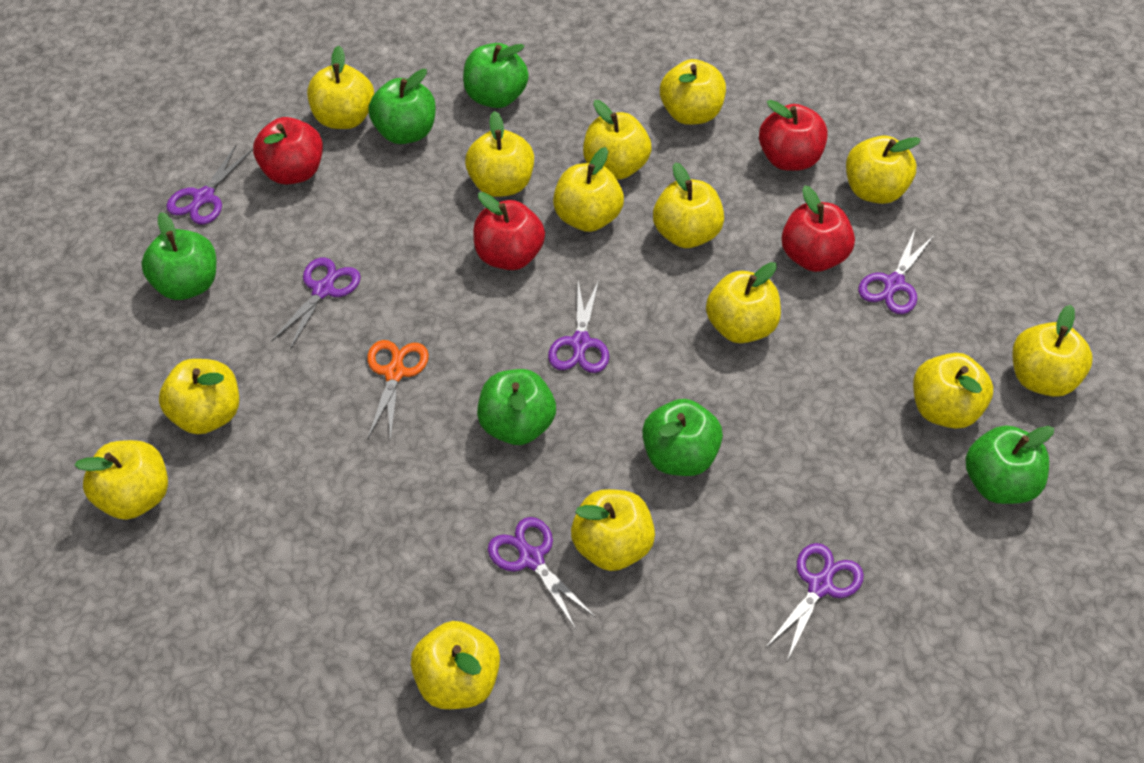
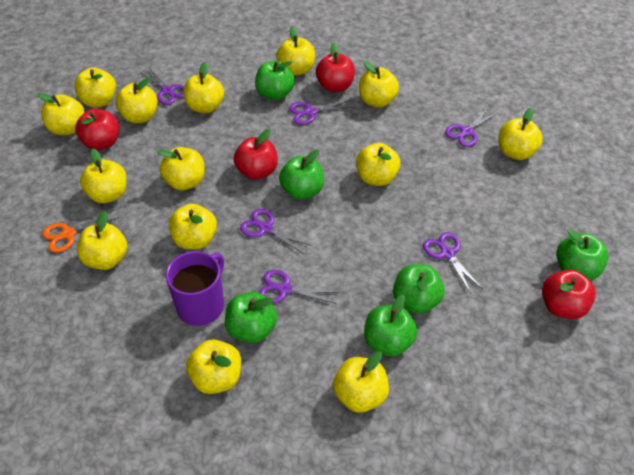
purple mug: 0 -> 1

